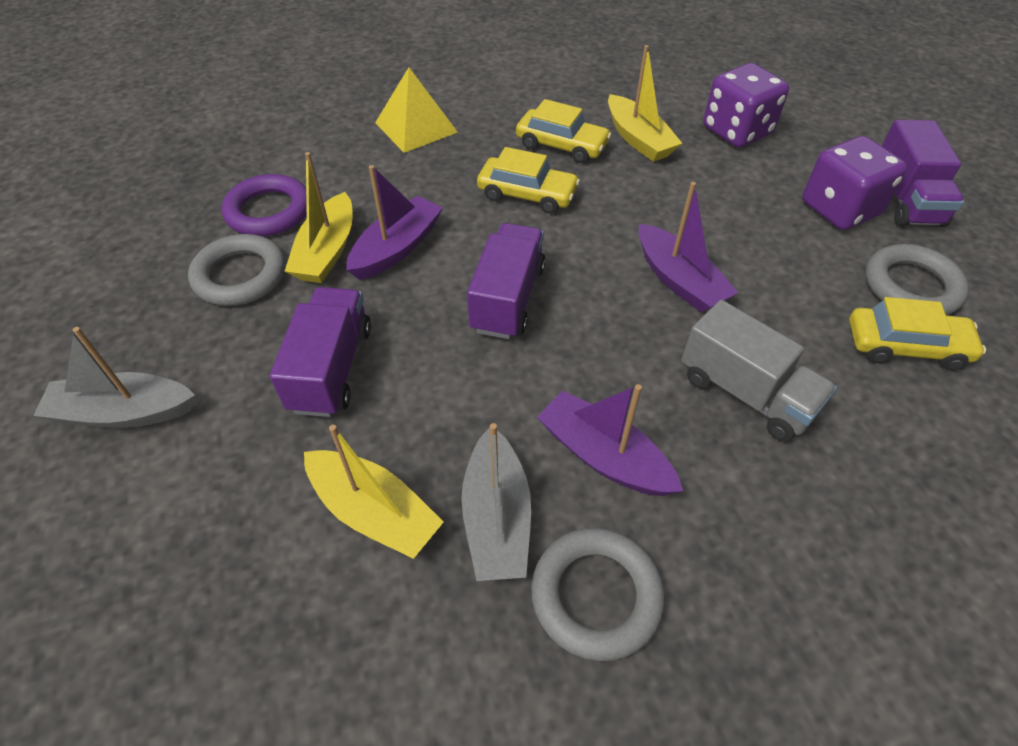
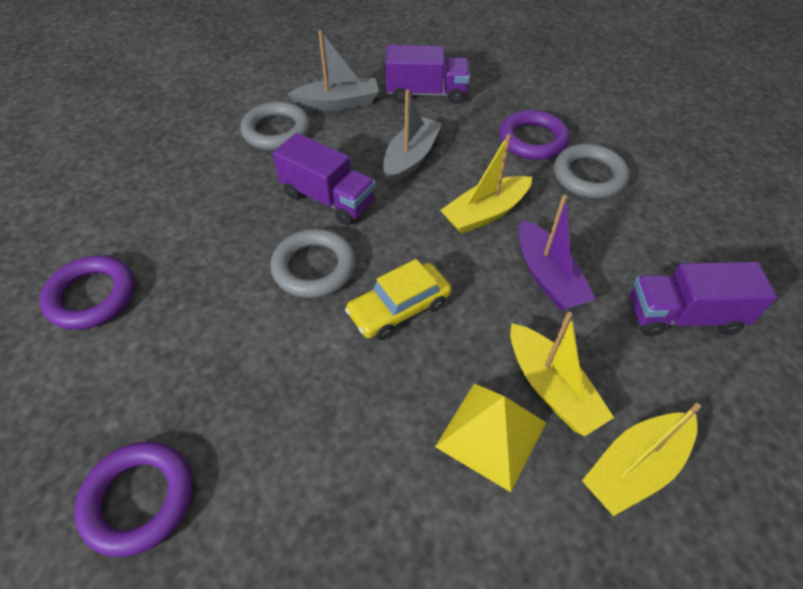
grey truck: 1 -> 0
purple boat: 3 -> 1
purple dice: 2 -> 0
purple ring: 1 -> 3
yellow car: 3 -> 1

